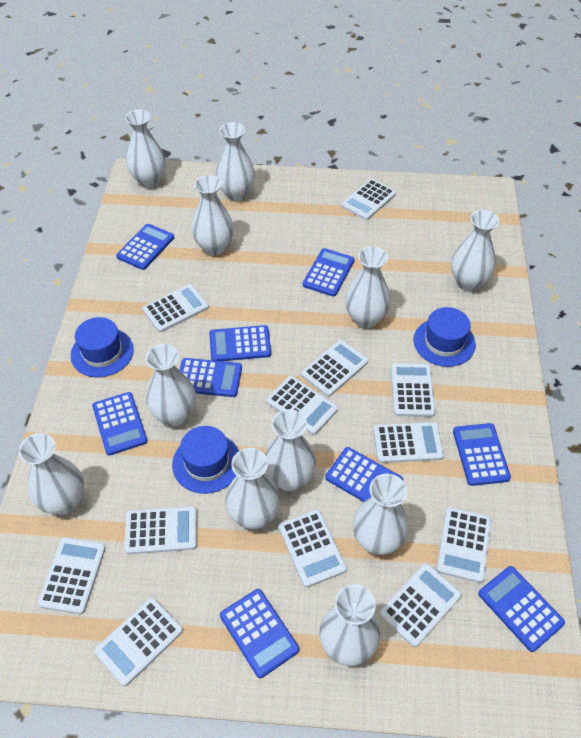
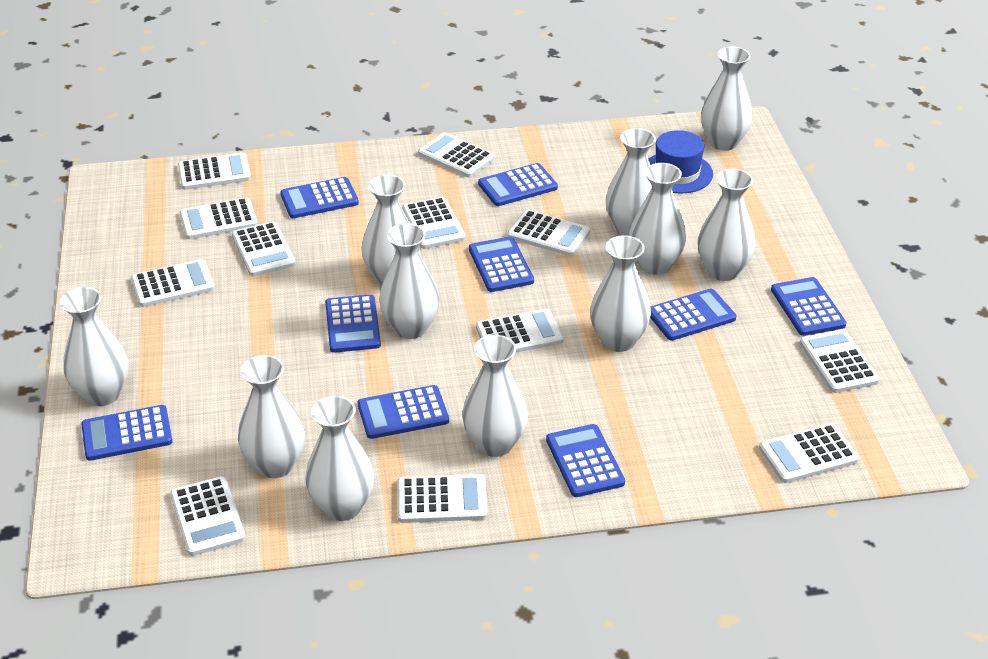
blue hat: 3 -> 1

